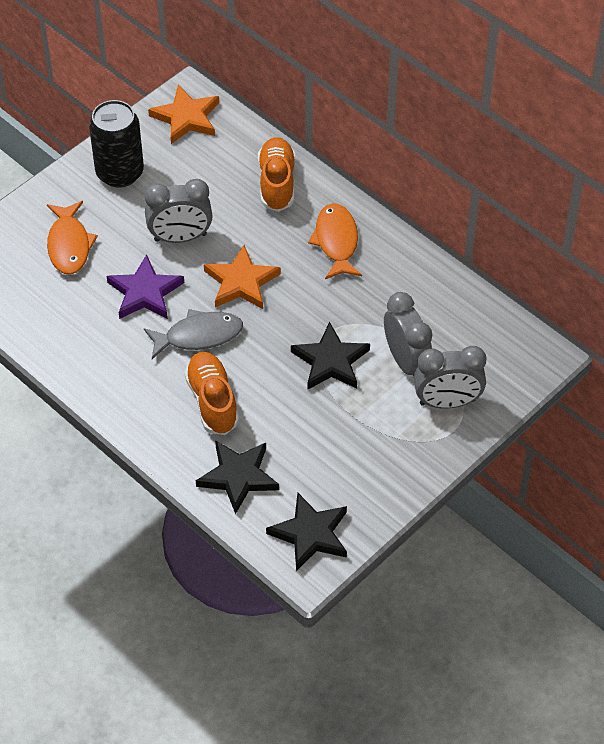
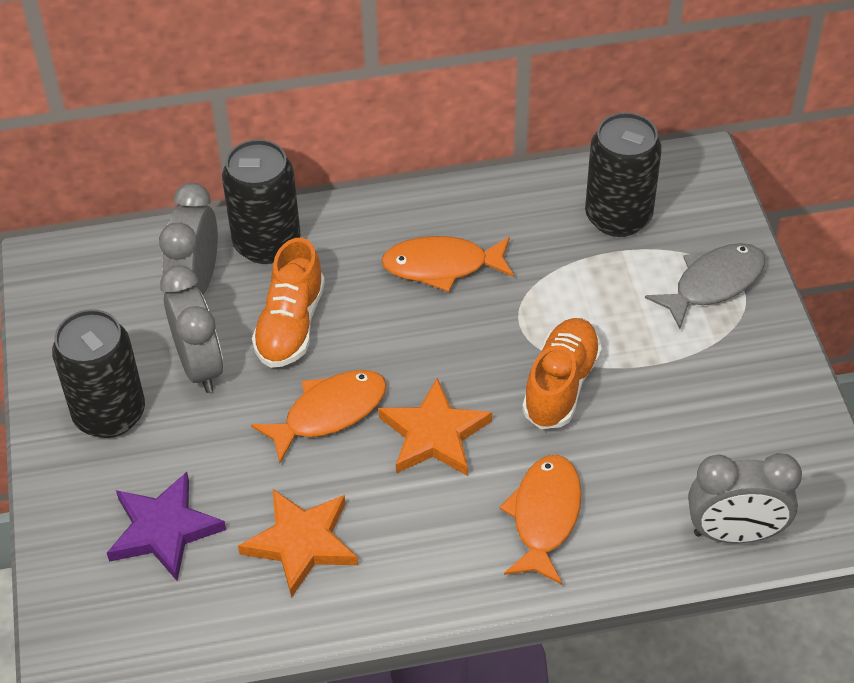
black can: 1 -> 3
black star: 3 -> 0
orange fish: 2 -> 3

